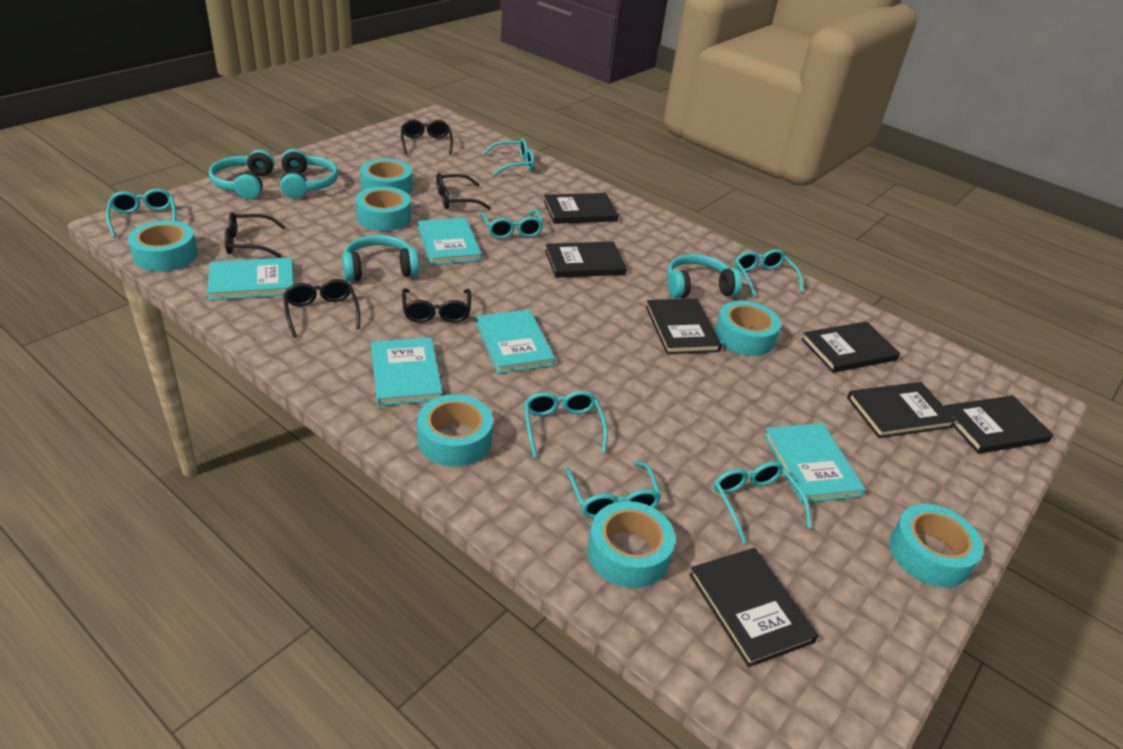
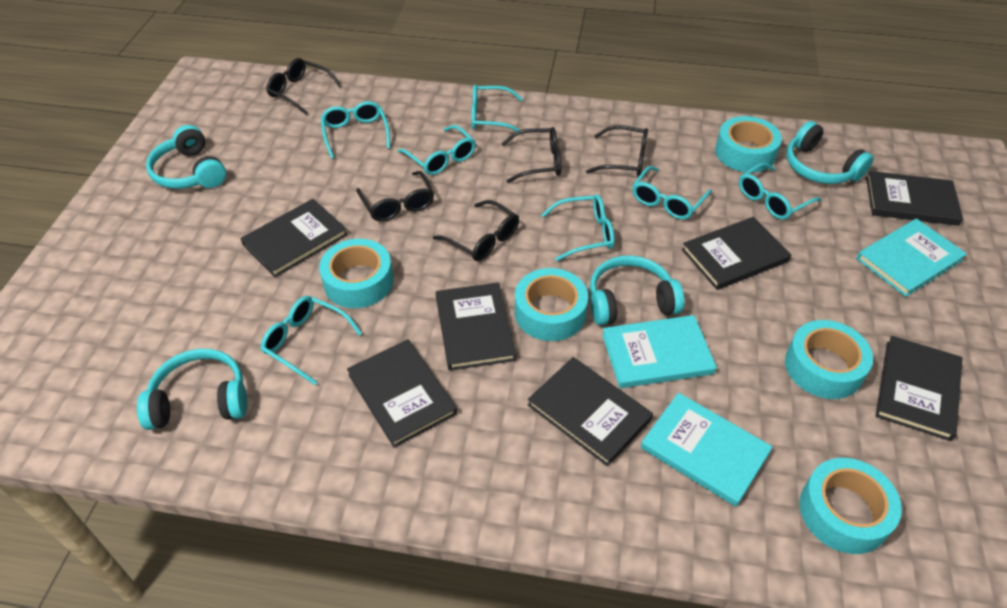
turquoise book: 5 -> 3
turquoise tape: 7 -> 5

